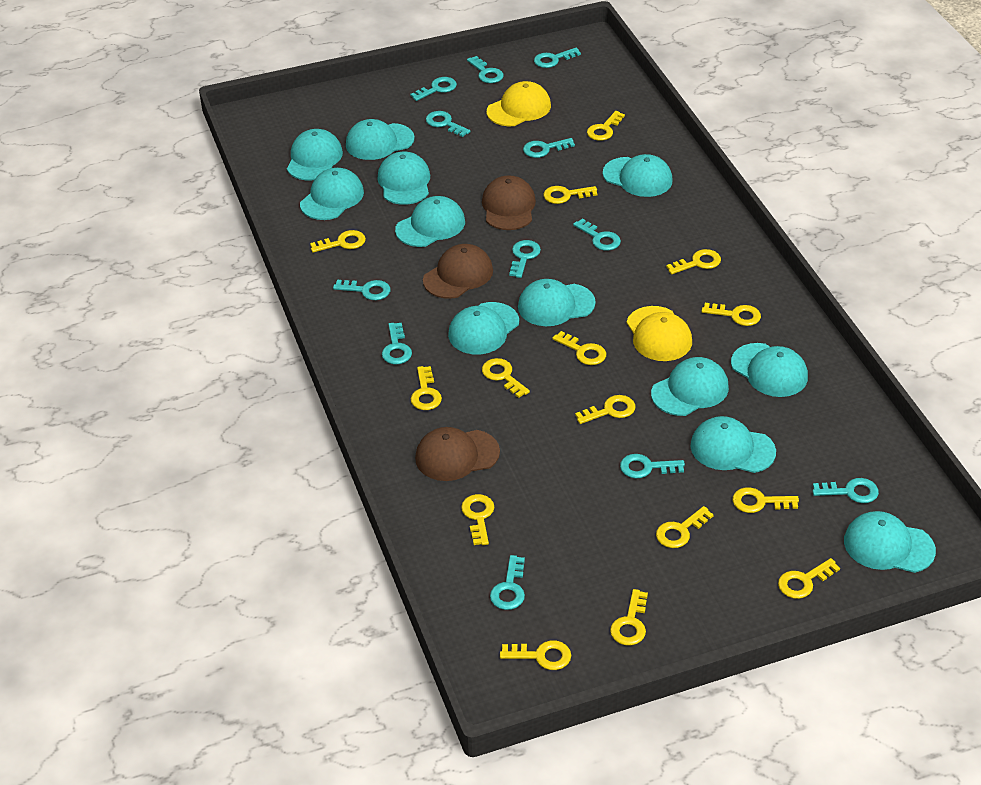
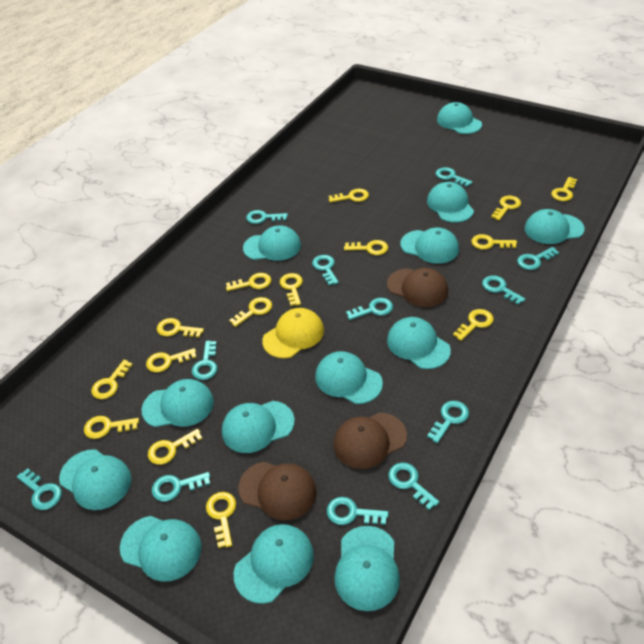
turquoise cap: 12 -> 13
yellow cap: 2 -> 1

